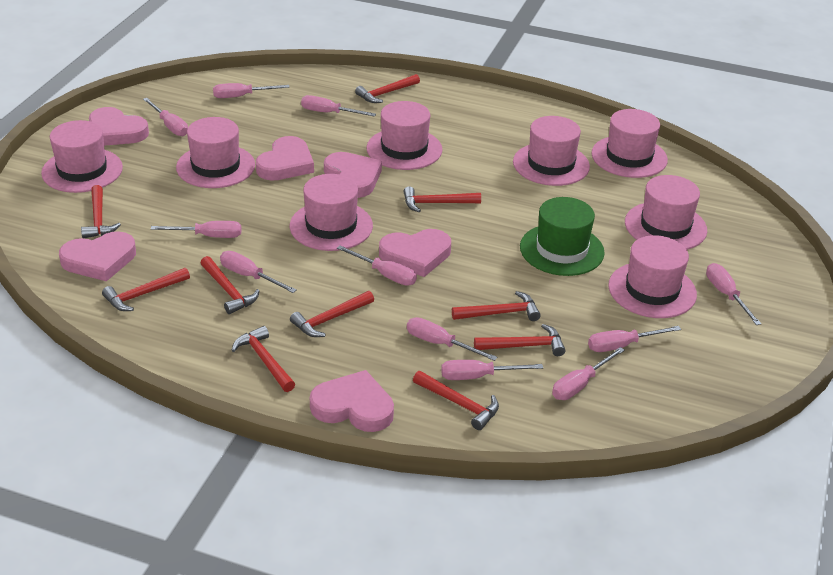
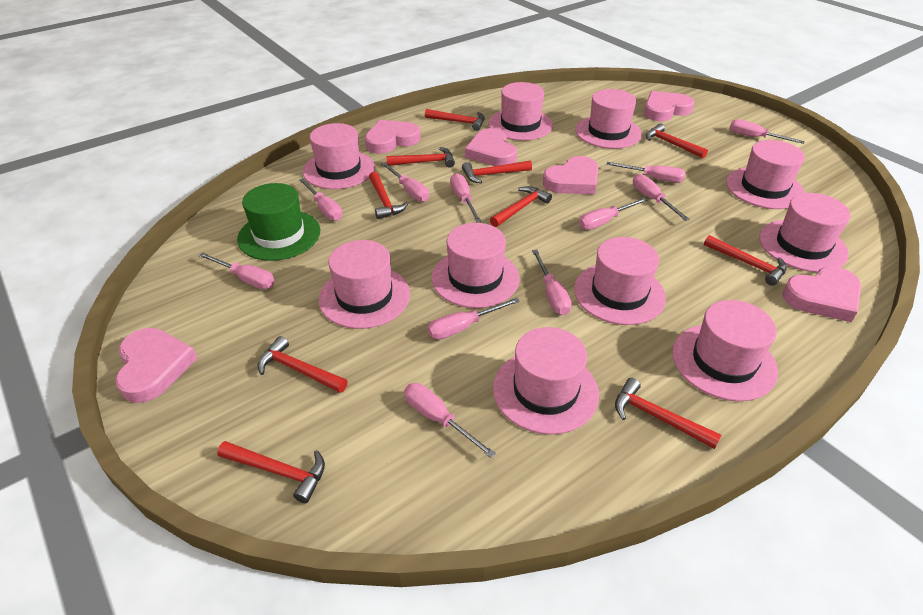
pink hat: 8 -> 10

